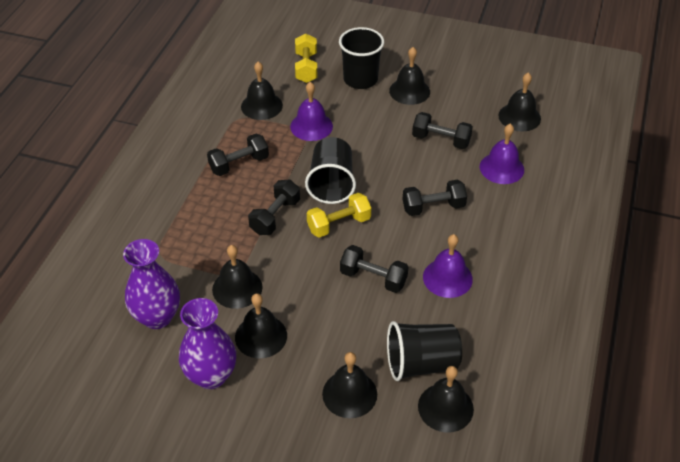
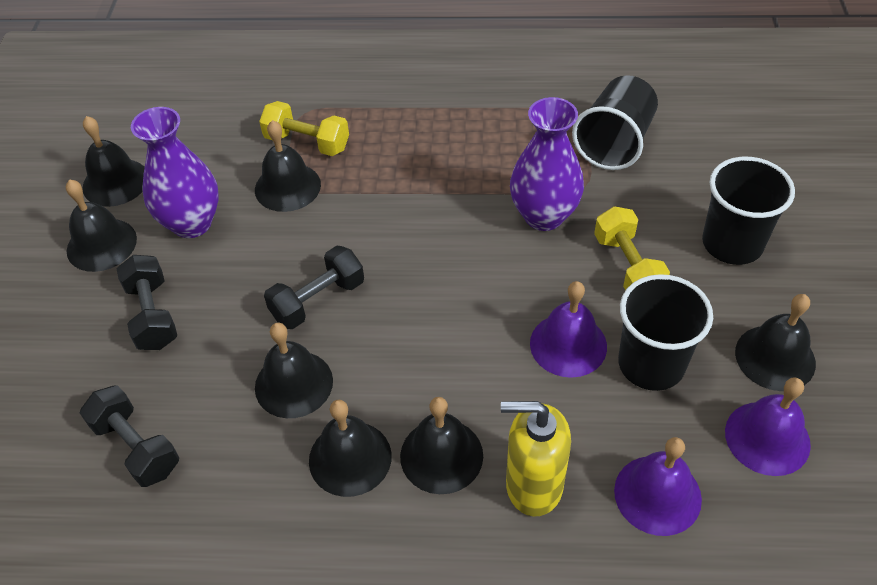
black dumbbell: 5 -> 3
yellow soap dispenser: 0 -> 1

